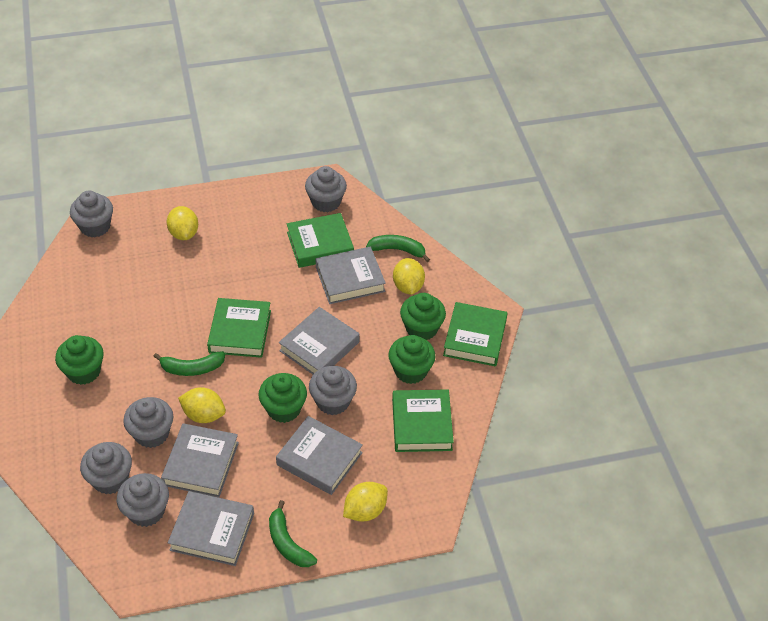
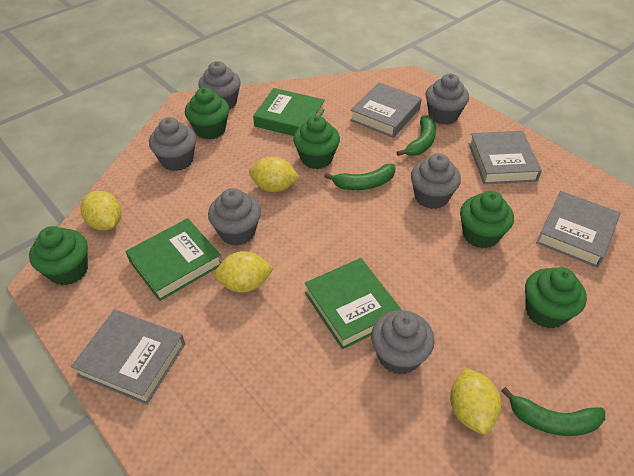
green book: 4 -> 3
green cupcake: 4 -> 5
grey book: 5 -> 4

